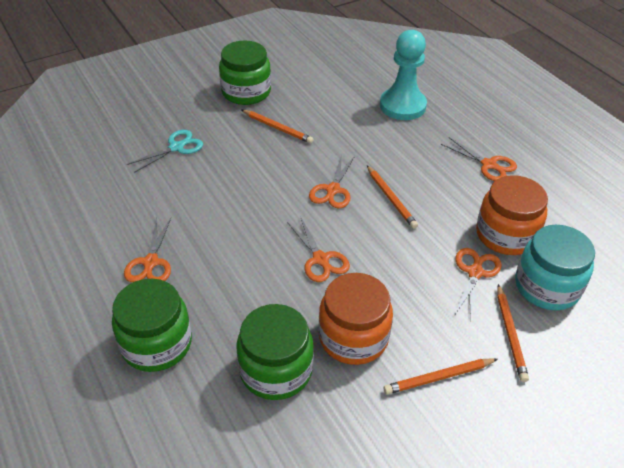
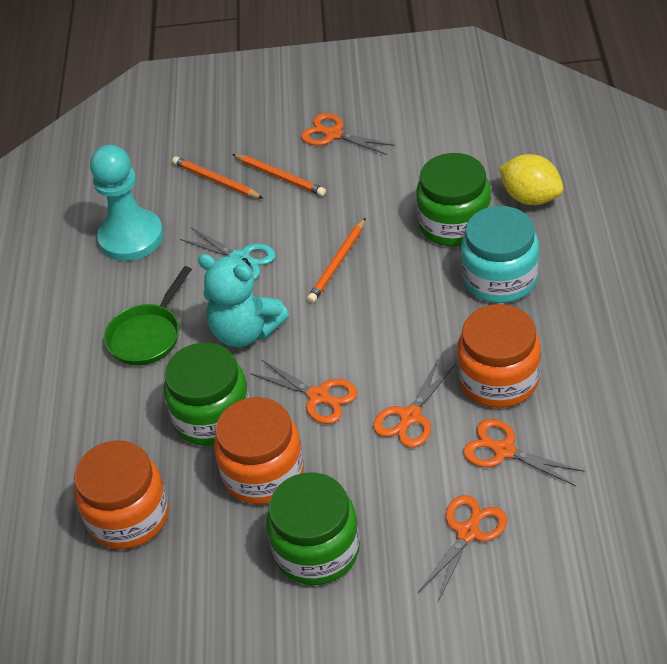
green pan: 0 -> 1
orange jar: 2 -> 3
orange pencil: 4 -> 3
turquoise teddy bear: 0 -> 1
yellow lemon: 0 -> 1

